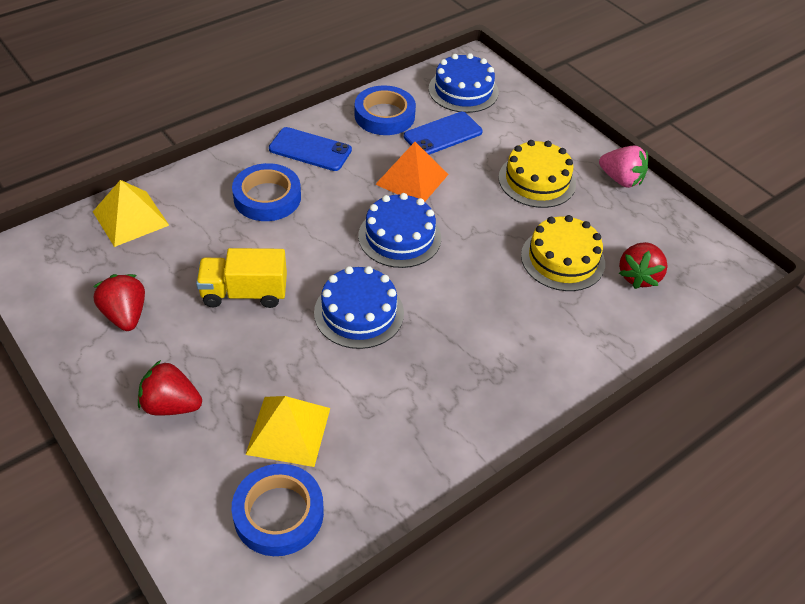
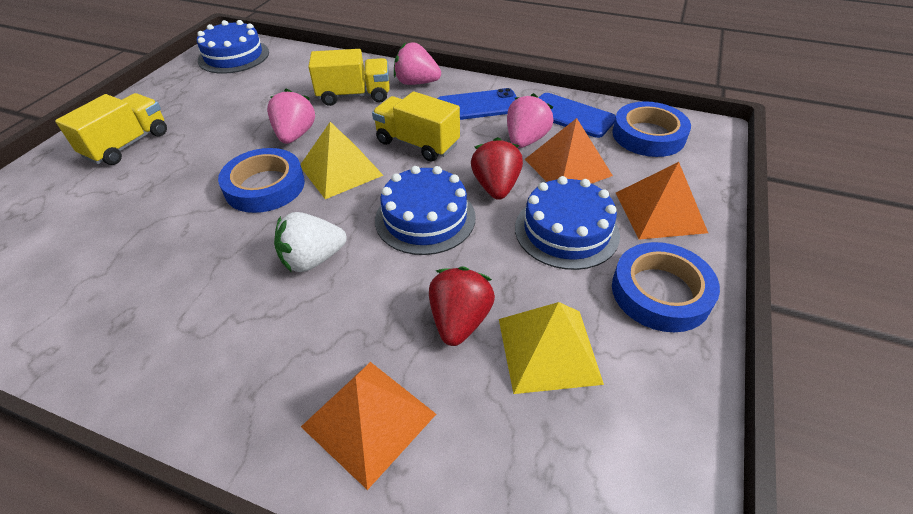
orange pyramid: 1 -> 3
pink strawberry: 1 -> 3
red strawberry: 3 -> 2
white strawberry: 0 -> 1
yellow cake: 2 -> 0
yellow truck: 1 -> 3

